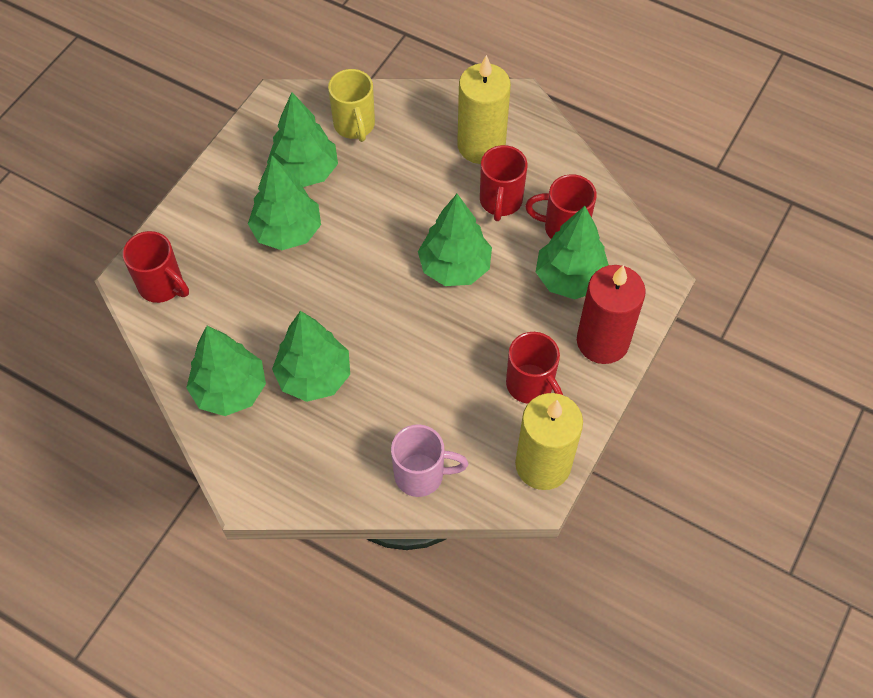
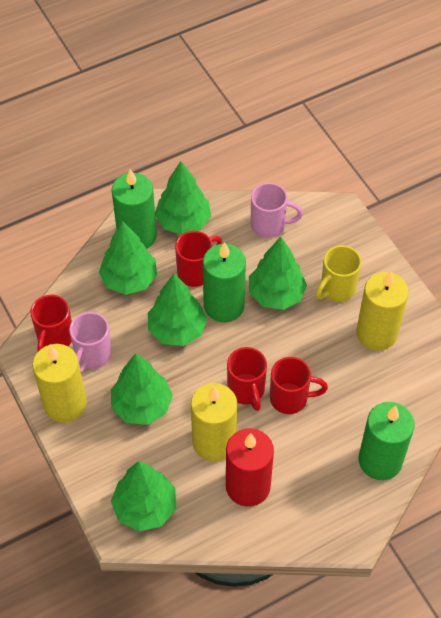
green candle: 0 -> 3
pink mug: 1 -> 2
yellow candle: 2 -> 3

